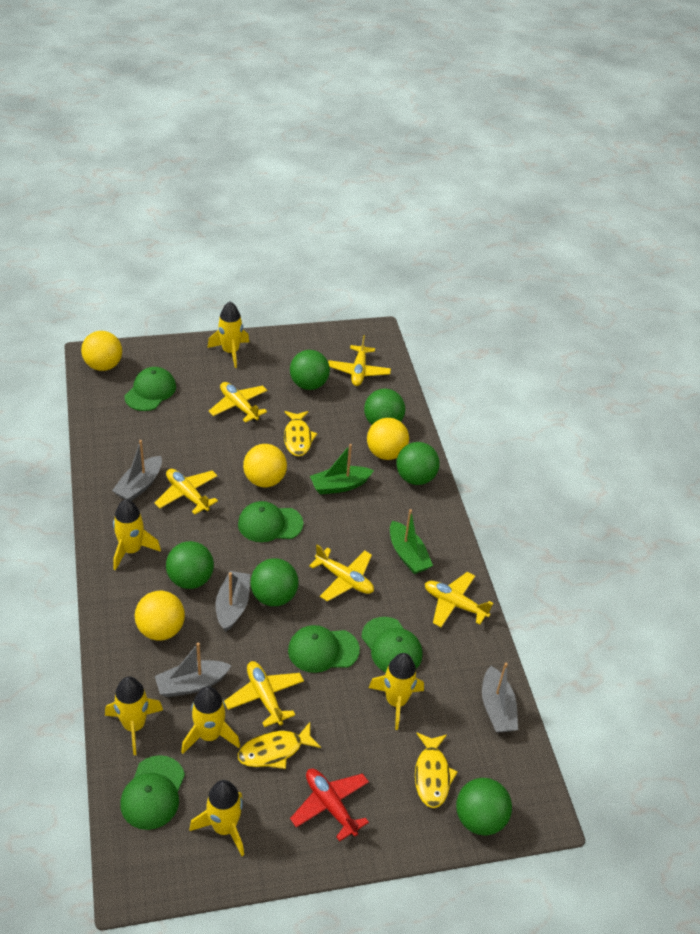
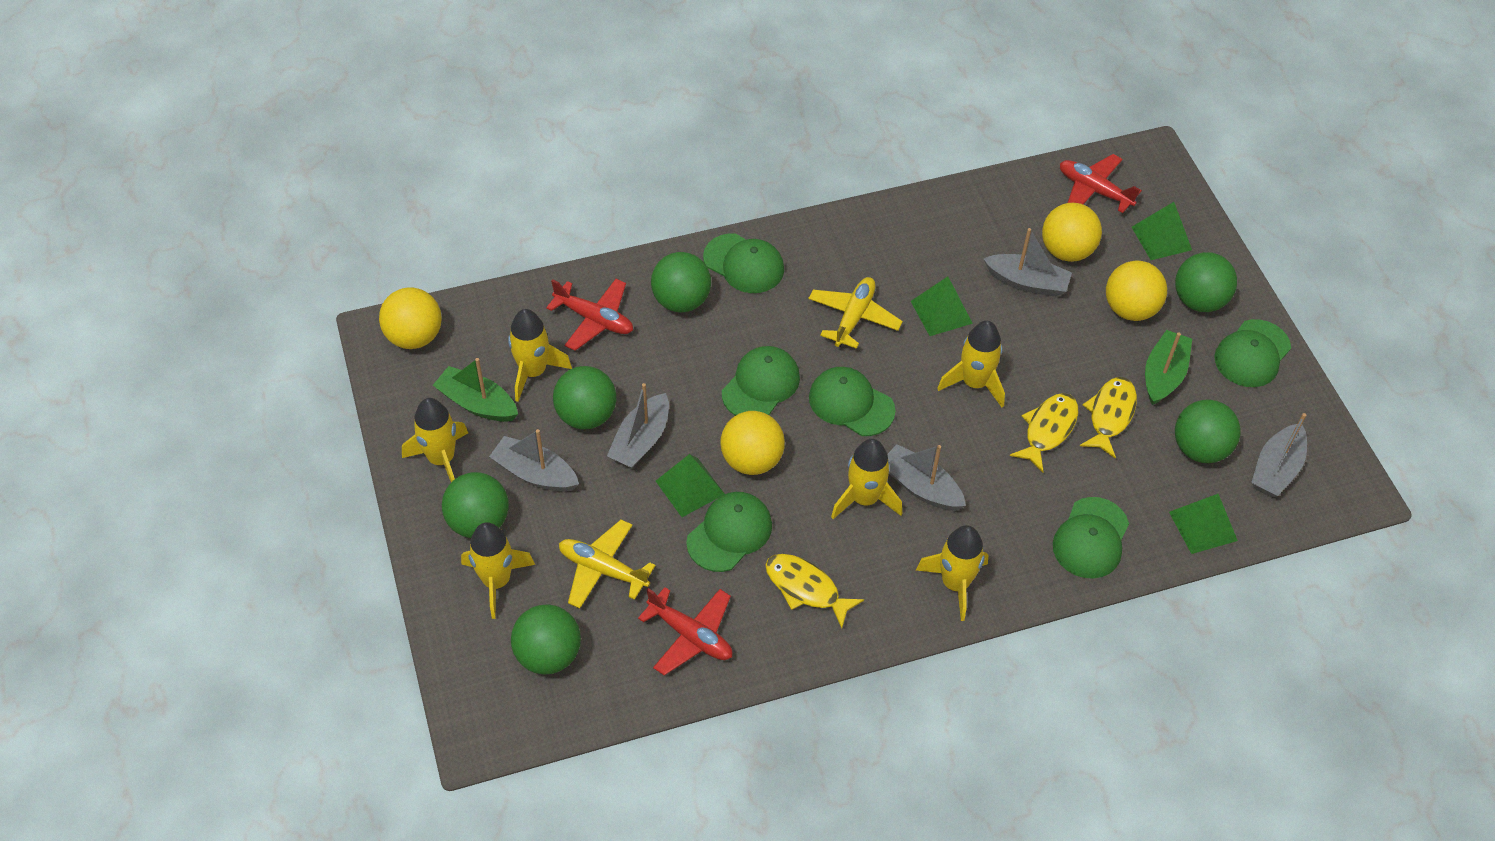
green cap: 5 -> 6
green pyramid: 0 -> 4
grey boat: 4 -> 5
red plane: 1 -> 3
yellow plane: 6 -> 2

